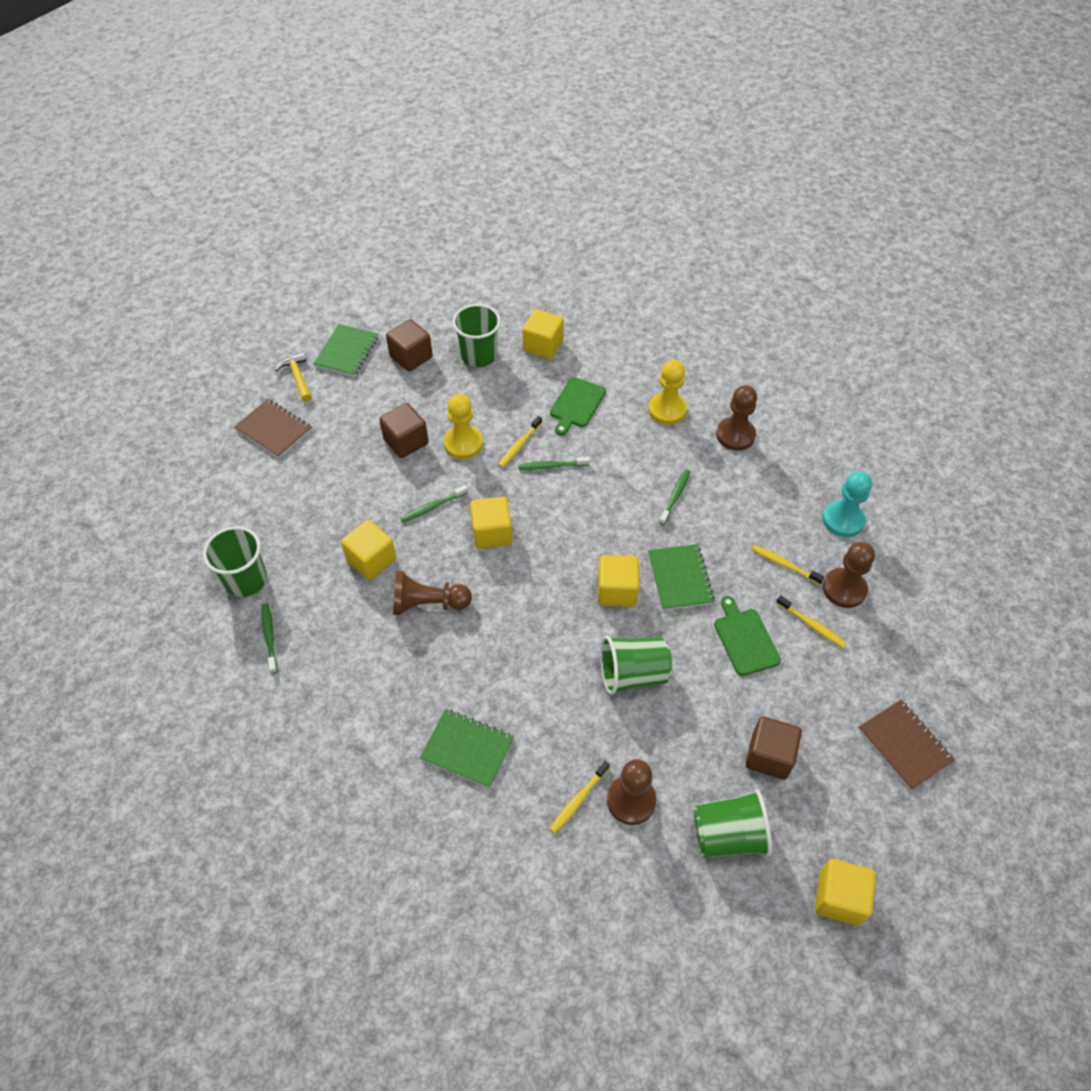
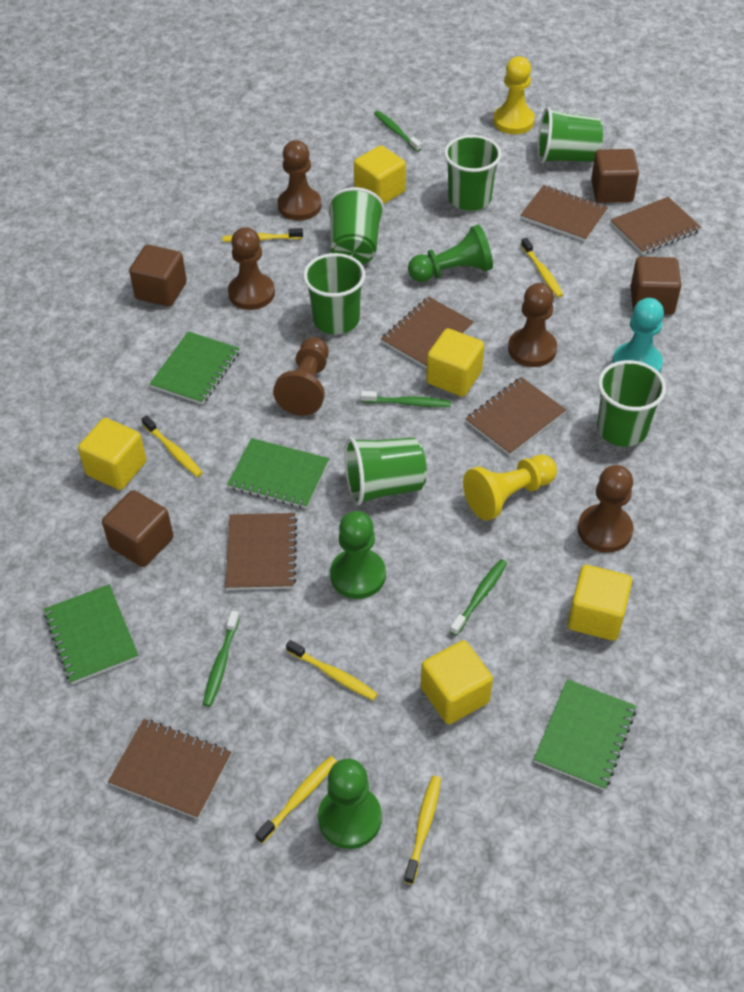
brown cube: 3 -> 4
brown notebook: 2 -> 6
brown pawn: 4 -> 5
green cup: 4 -> 6
green cutting board: 2 -> 0
green notebook: 3 -> 4
green pawn: 0 -> 3
yellow hammer: 1 -> 0
yellow toothbrush: 4 -> 6

